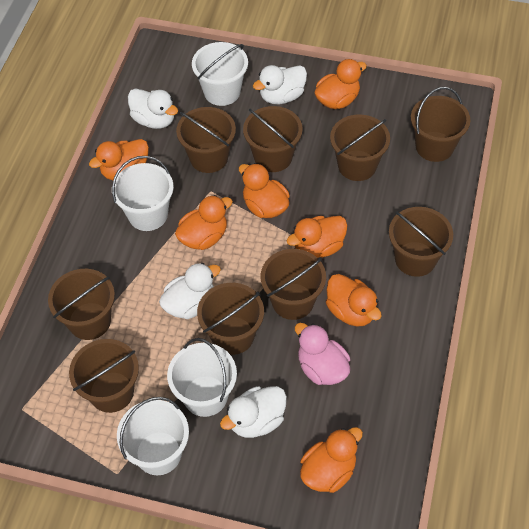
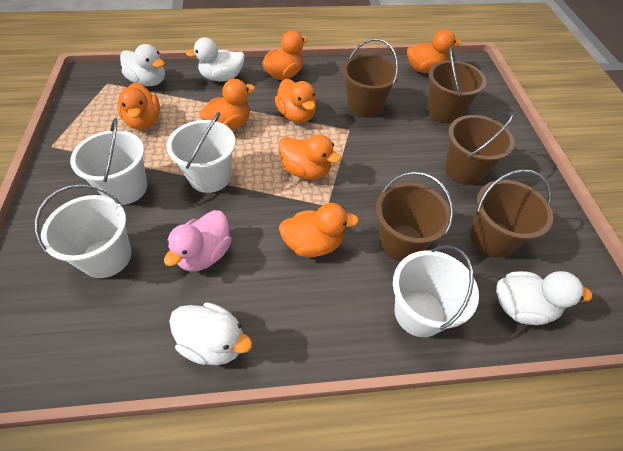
brown bucket: 9 -> 5

